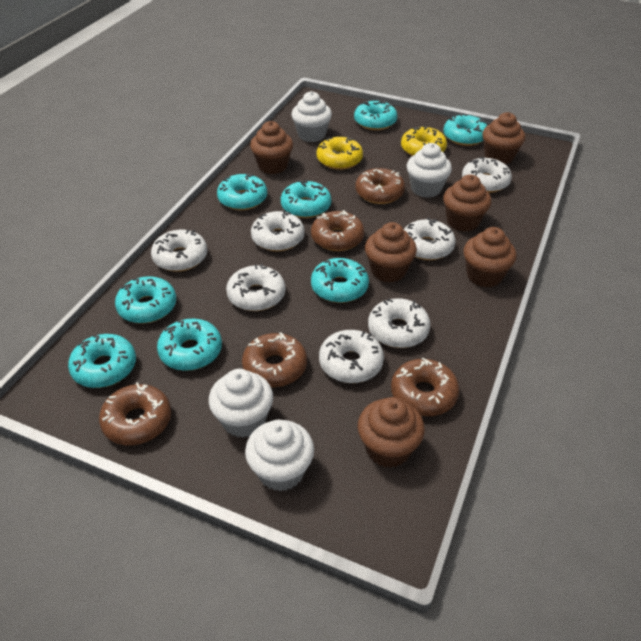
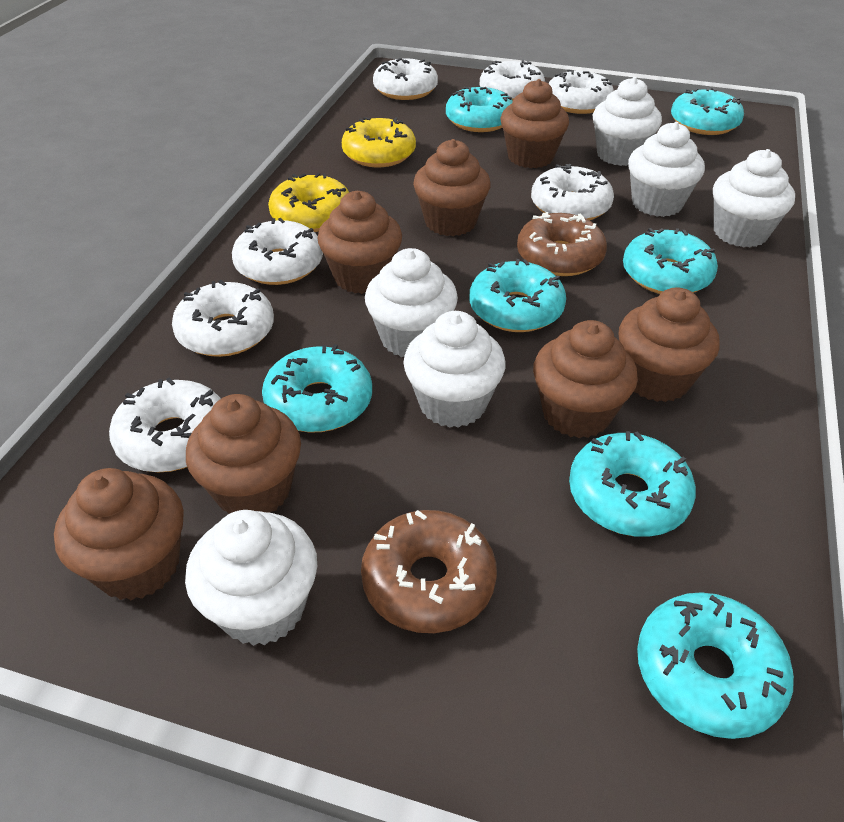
brown cupcake: 6 -> 7
brown donut: 5 -> 2
turquoise donut: 8 -> 7
white cupcake: 4 -> 6

